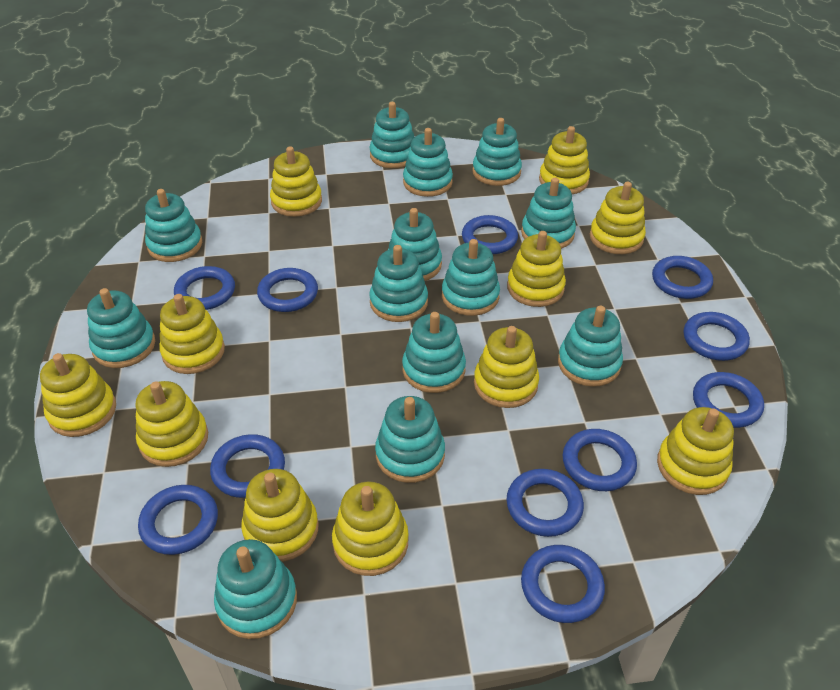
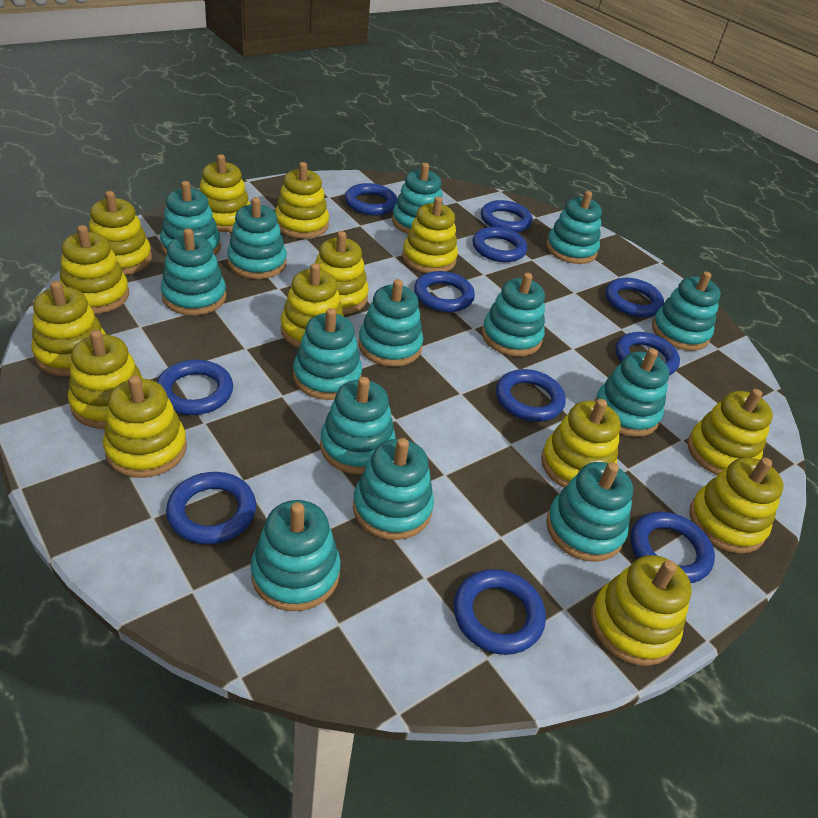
turquoise stacking toy: 13 -> 14
yellow stacking toy: 11 -> 14

